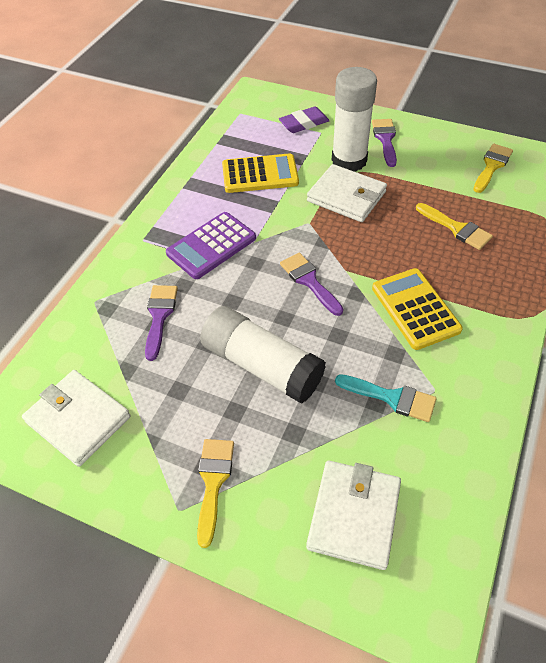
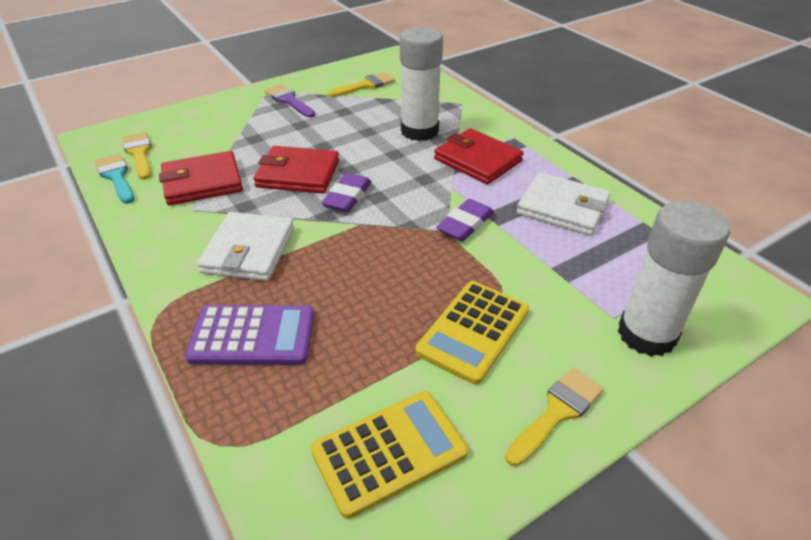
purple brush: 3 -> 1
purple eraser: 1 -> 2
red wallet: 0 -> 3
white wallet: 3 -> 2

